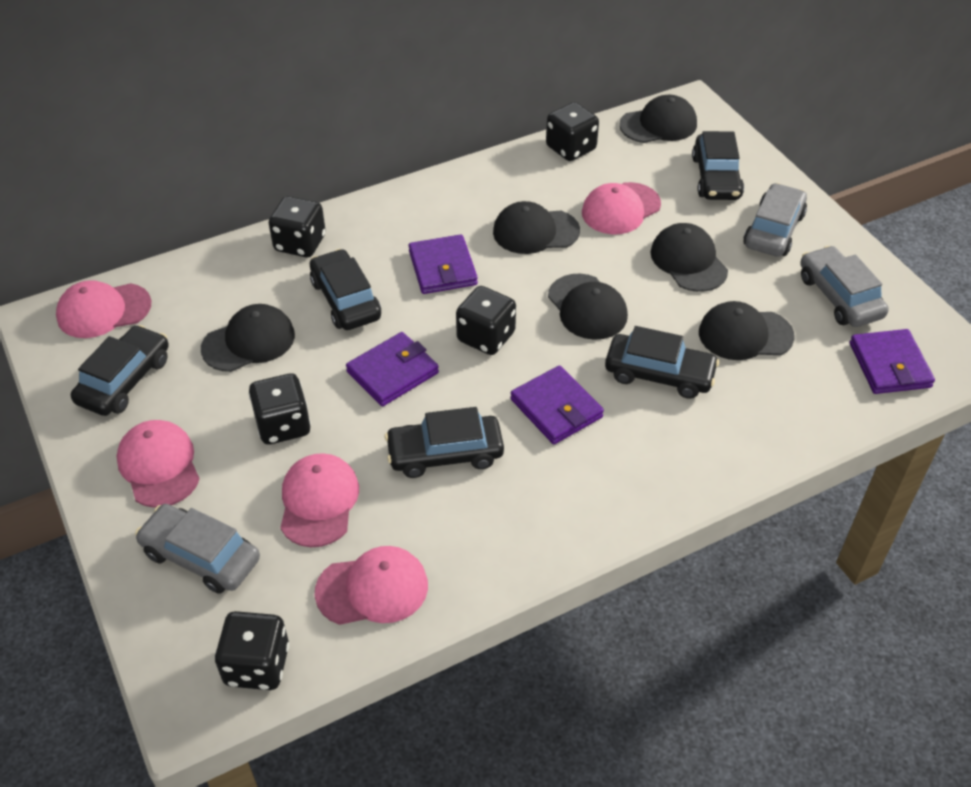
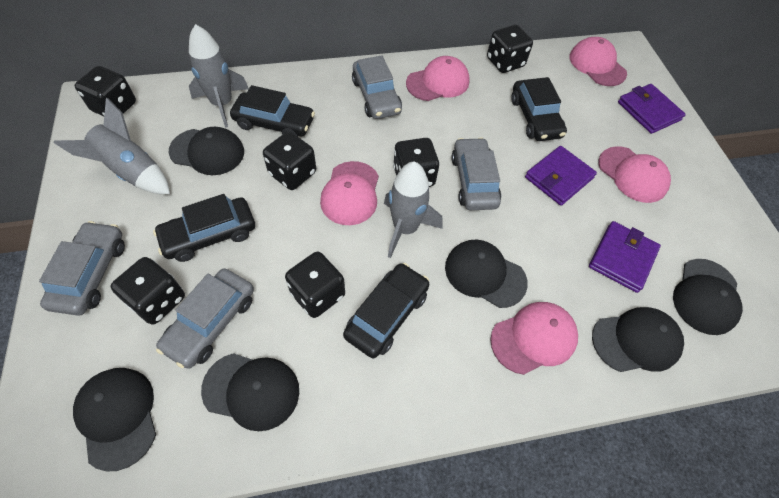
black car: 5 -> 4
black dice: 5 -> 6
grey car: 3 -> 4
grey rocket: 0 -> 3
purple wallet: 4 -> 3

